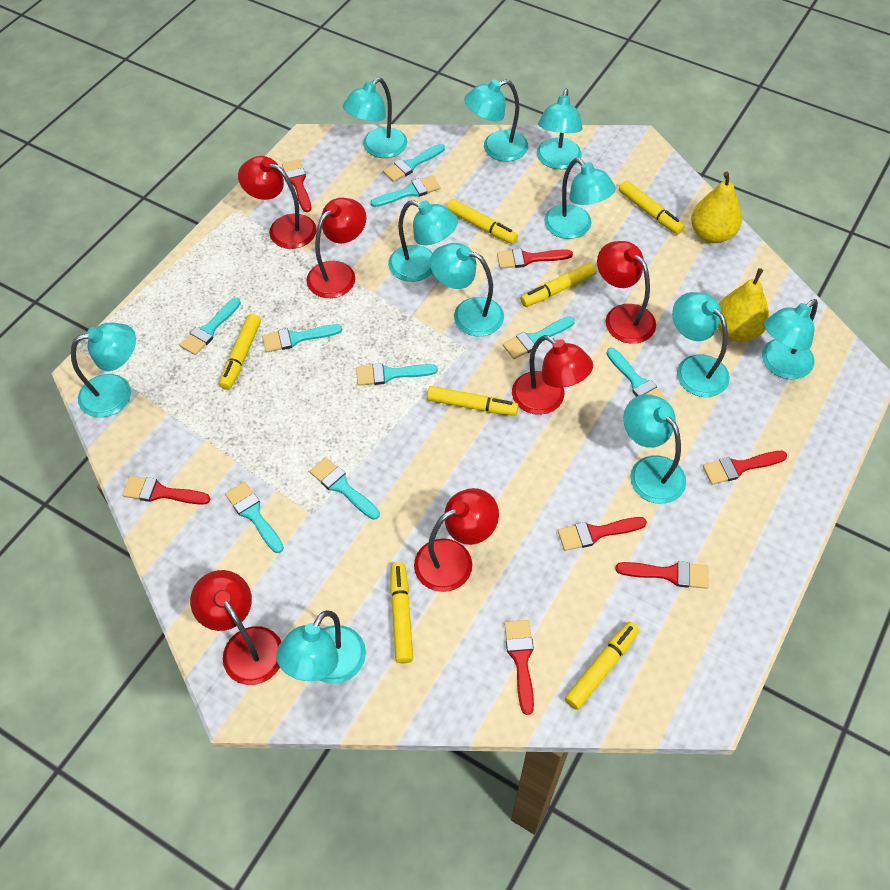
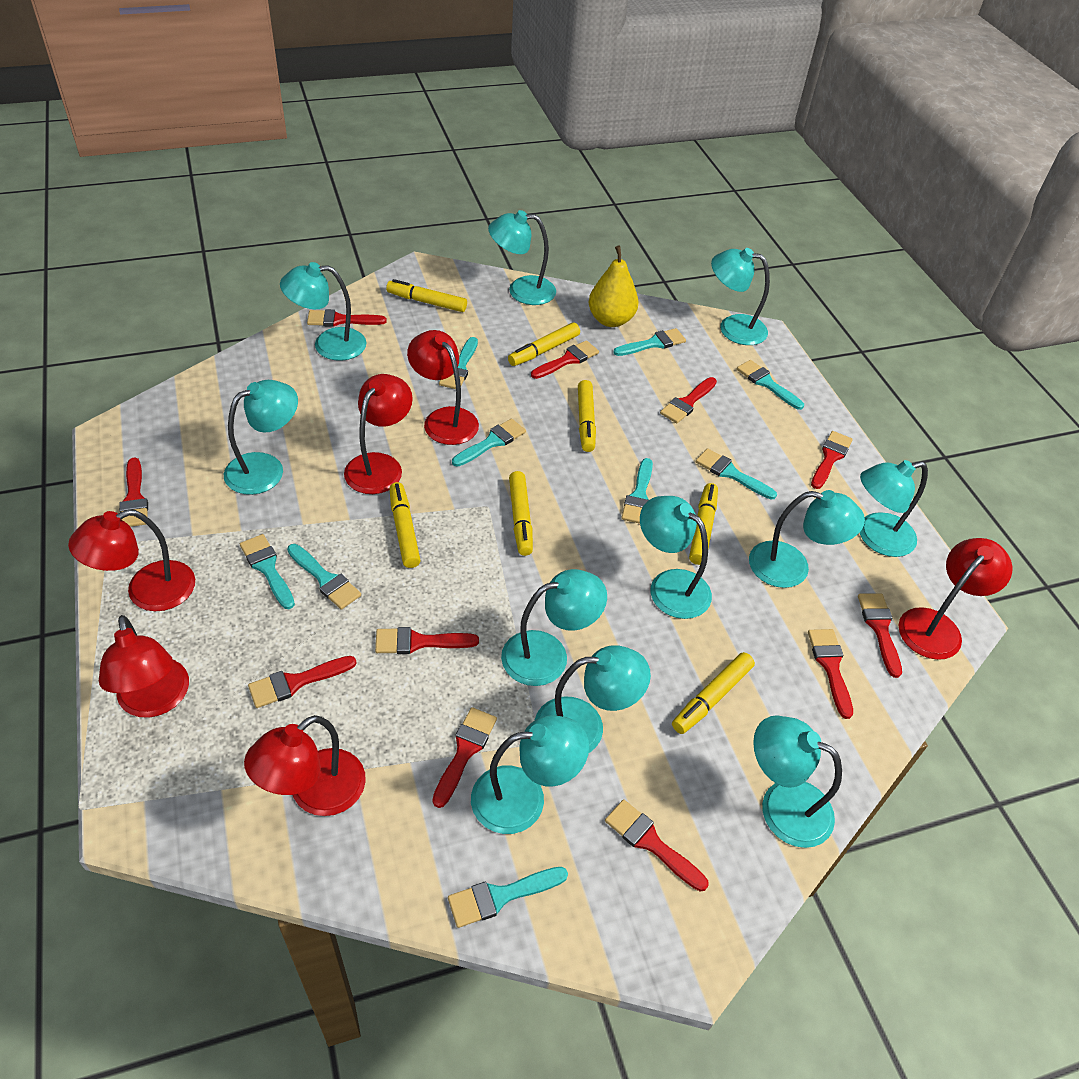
red brush: 7 -> 11
yellow pear: 2 -> 1

